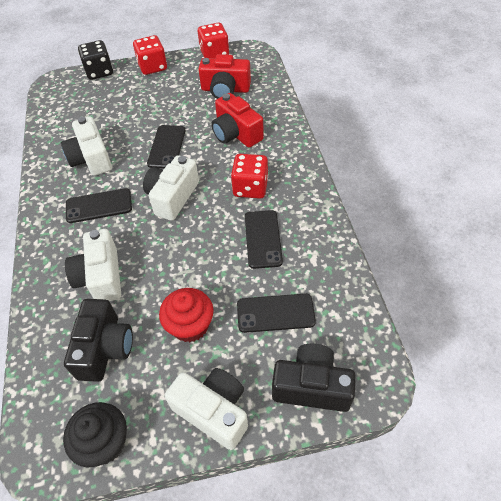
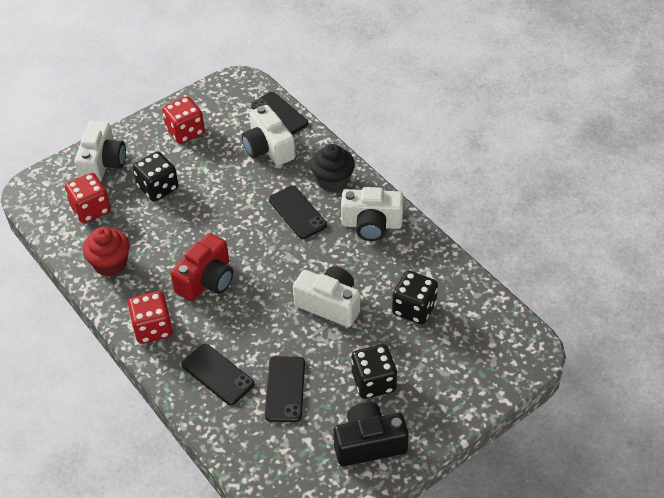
black camera: 2 -> 1
black dice: 1 -> 3
red camera: 2 -> 1

